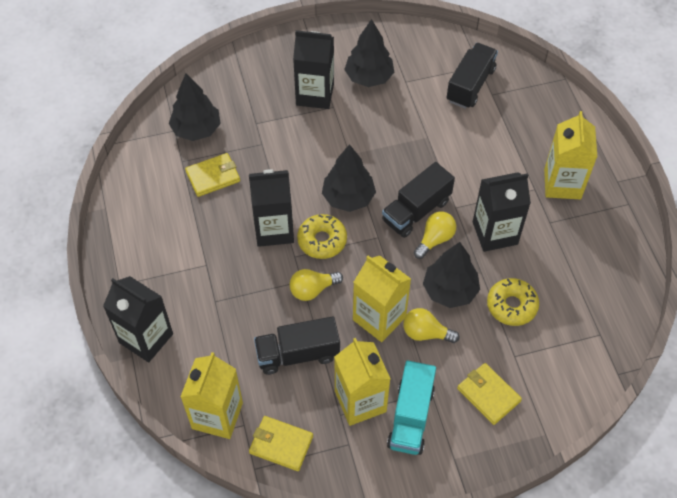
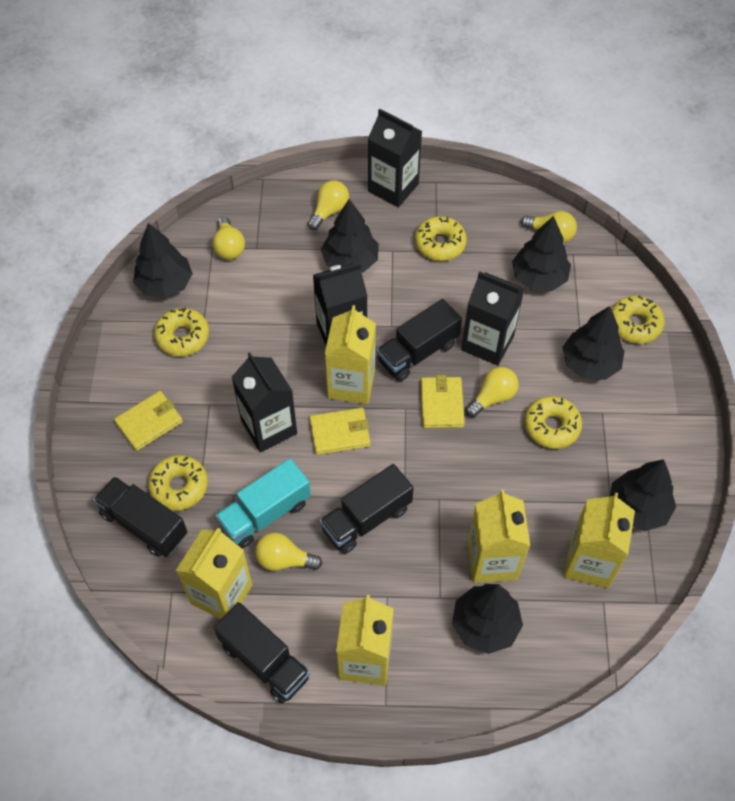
black tree: 4 -> 6
black truck: 3 -> 4
yellow carton: 4 -> 5
yellow donut: 2 -> 5
yellow light bulb: 3 -> 5

